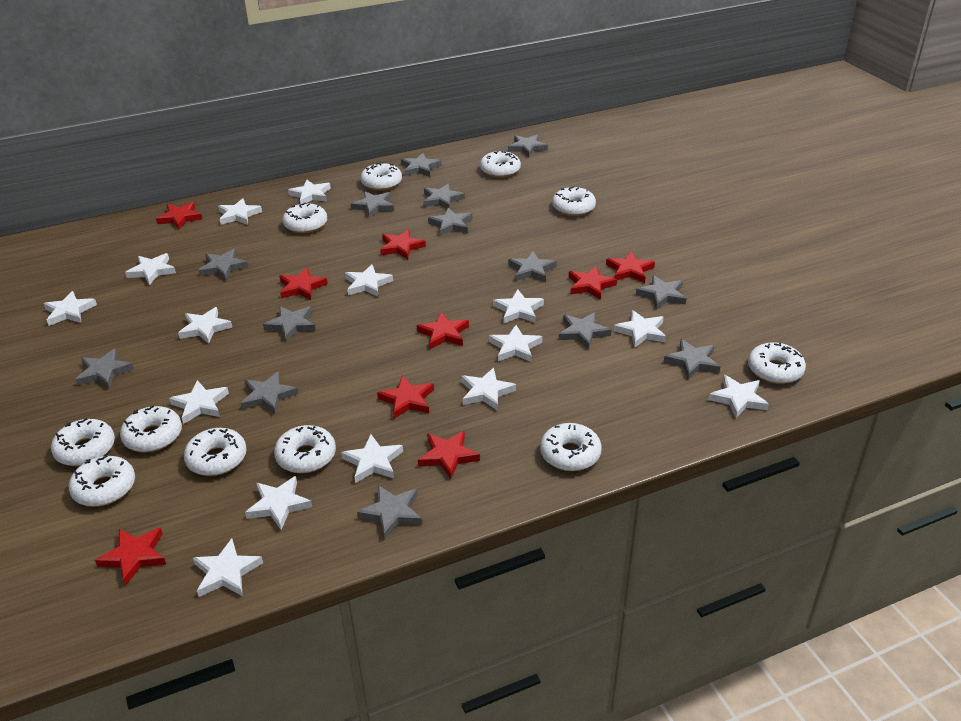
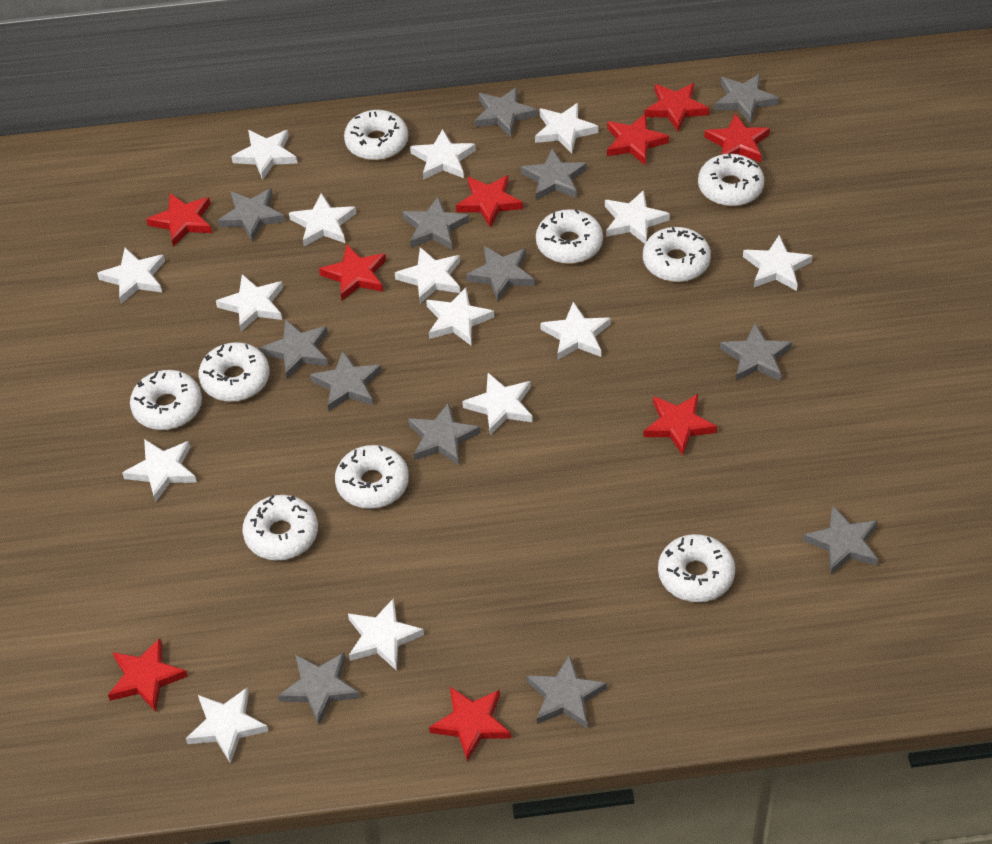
grey star: 14 -> 13
white donut: 11 -> 9

